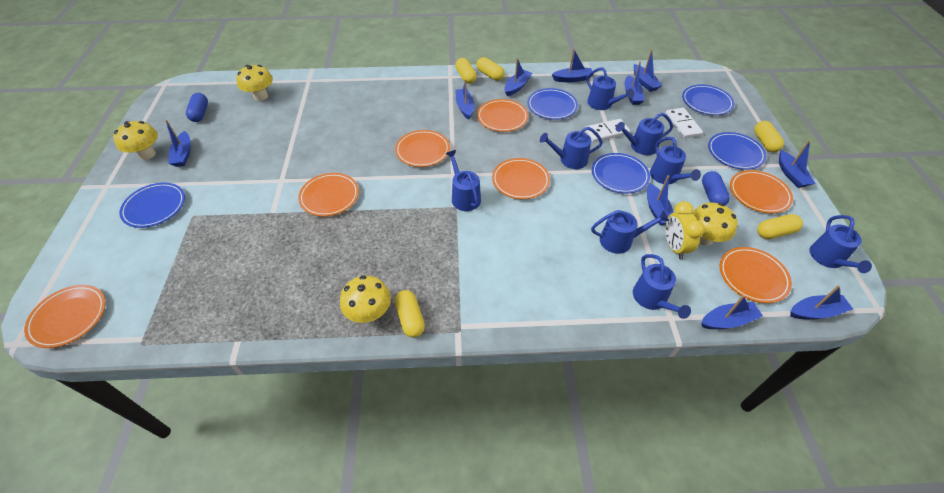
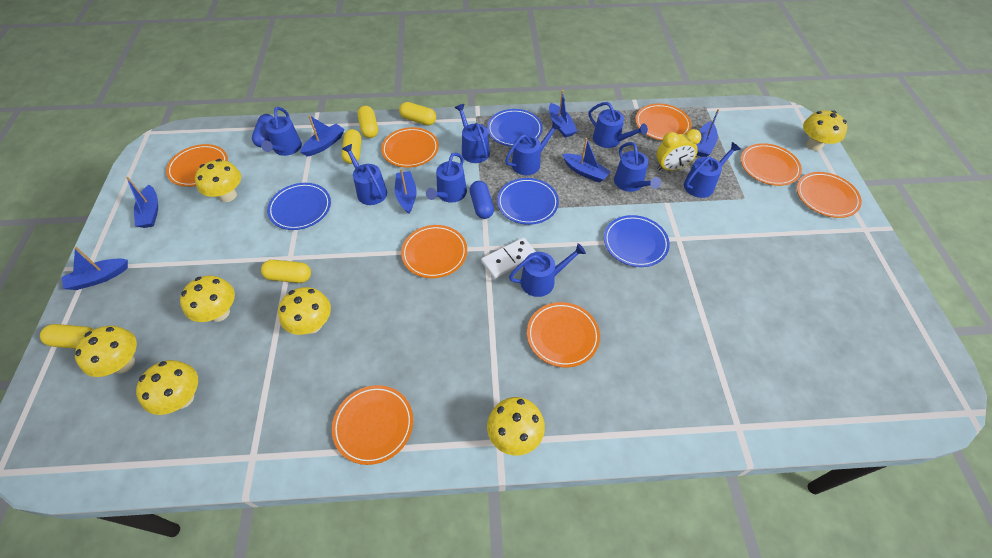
blue boat: 10 -> 7
blue plate: 5 -> 4
blue watering can: 8 -> 9
orange plate: 7 -> 8
white domino: 2 -> 1
yellow mushroom: 4 -> 7

